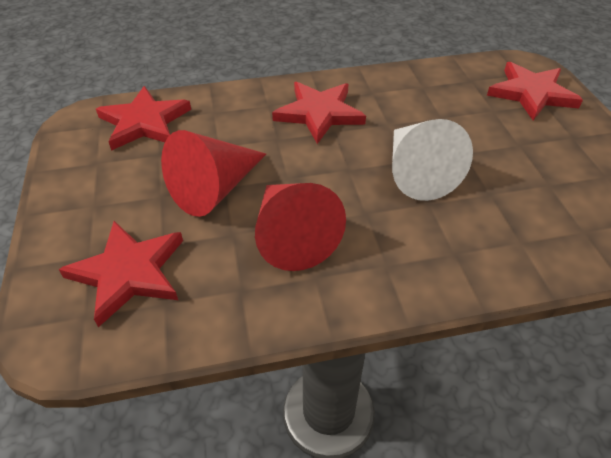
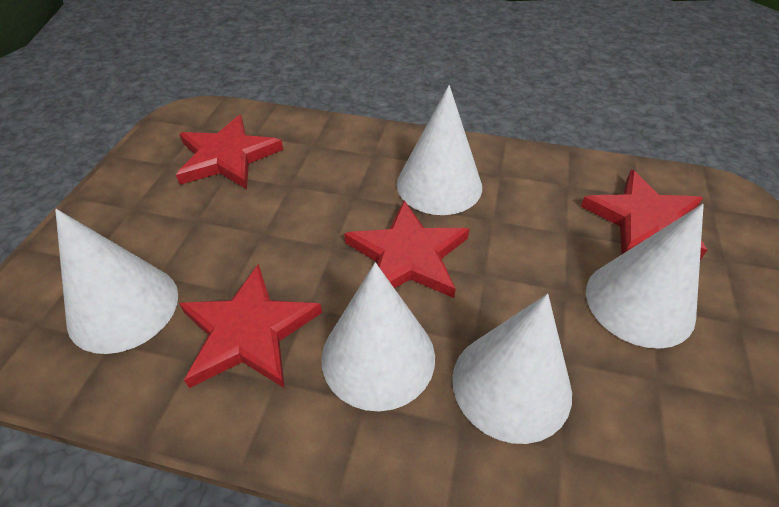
red cone: 2 -> 0
white cone: 1 -> 5

